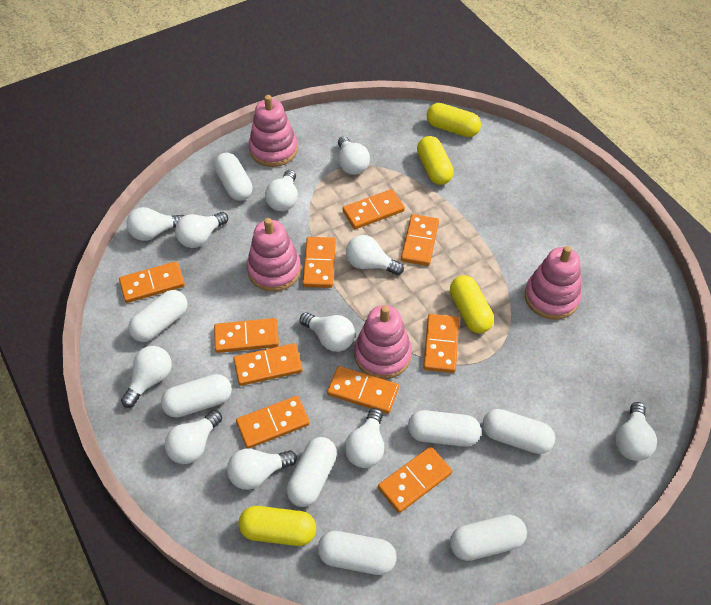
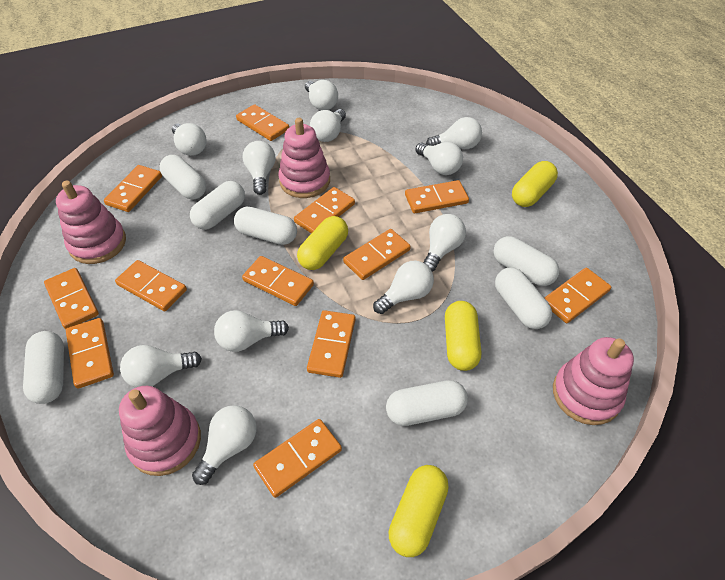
orange domino: 10 -> 12
white capsule: 8 -> 7

